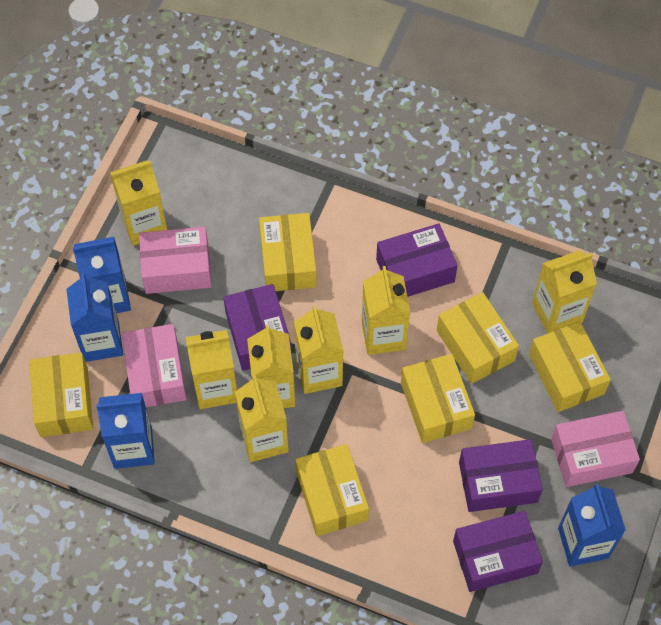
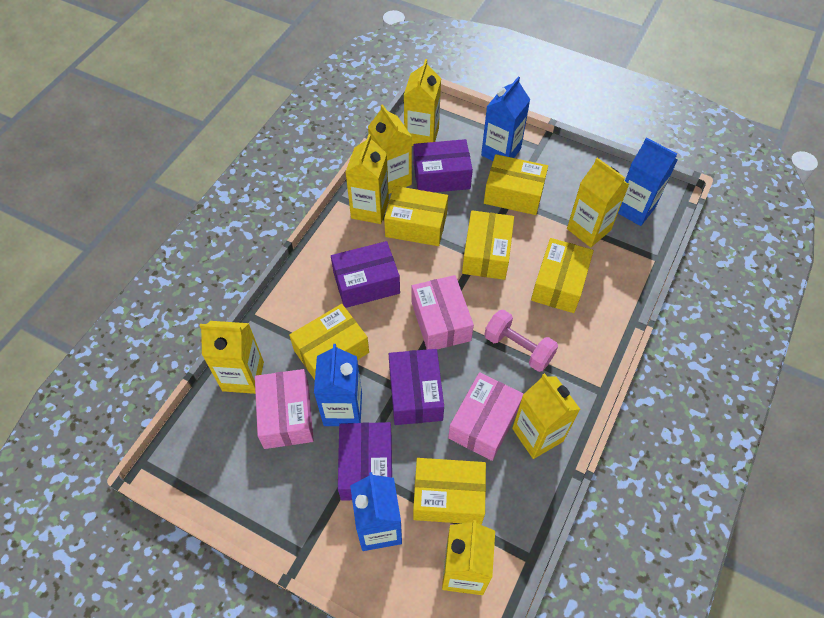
pink dumbbell: 0 -> 1

